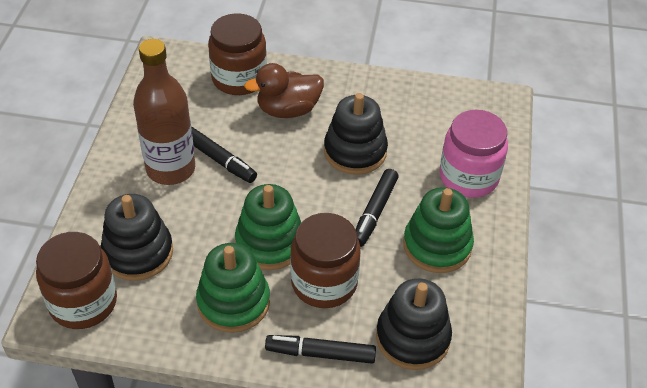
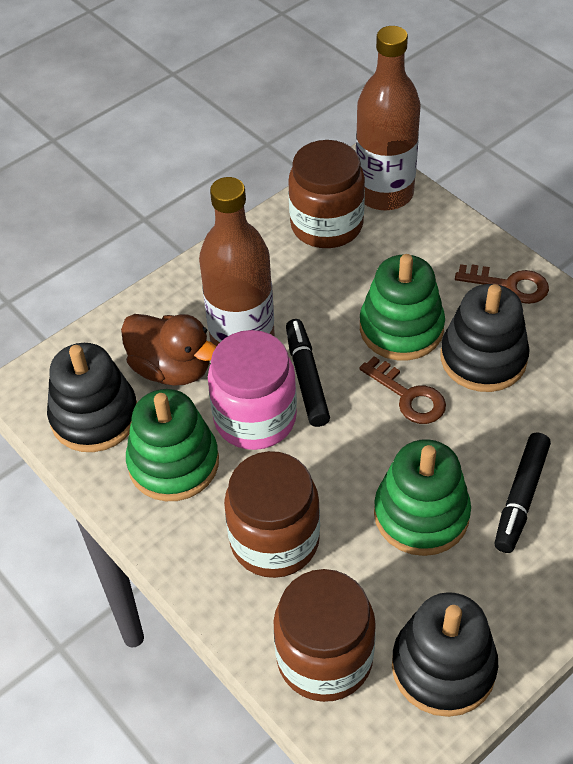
black marker: 3 -> 2
brown bottle: 1 -> 2
brown key: 0 -> 2

